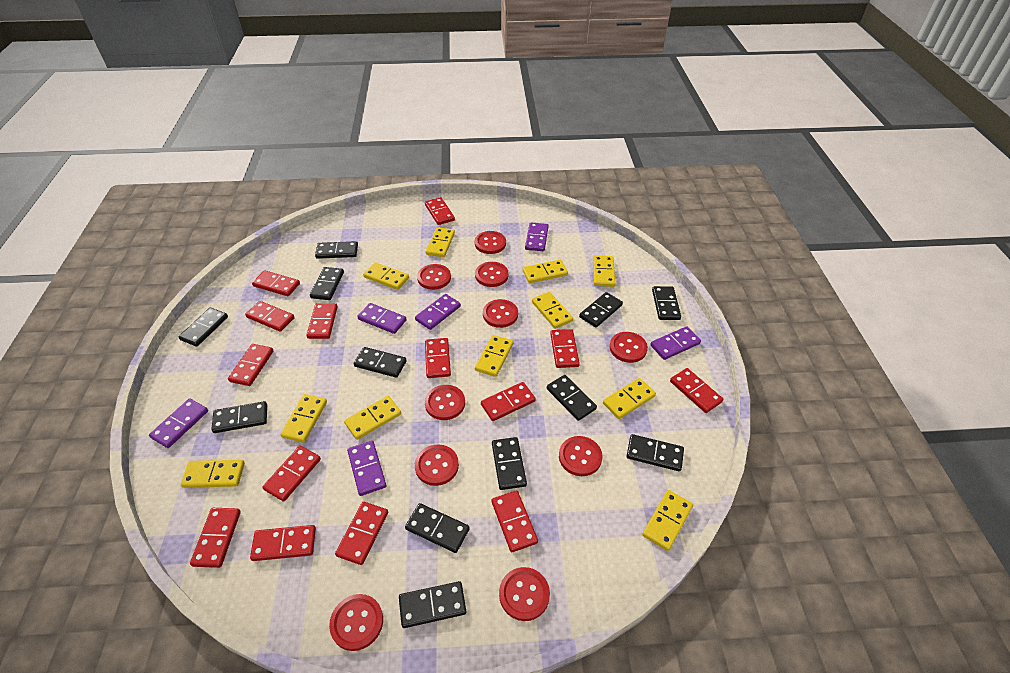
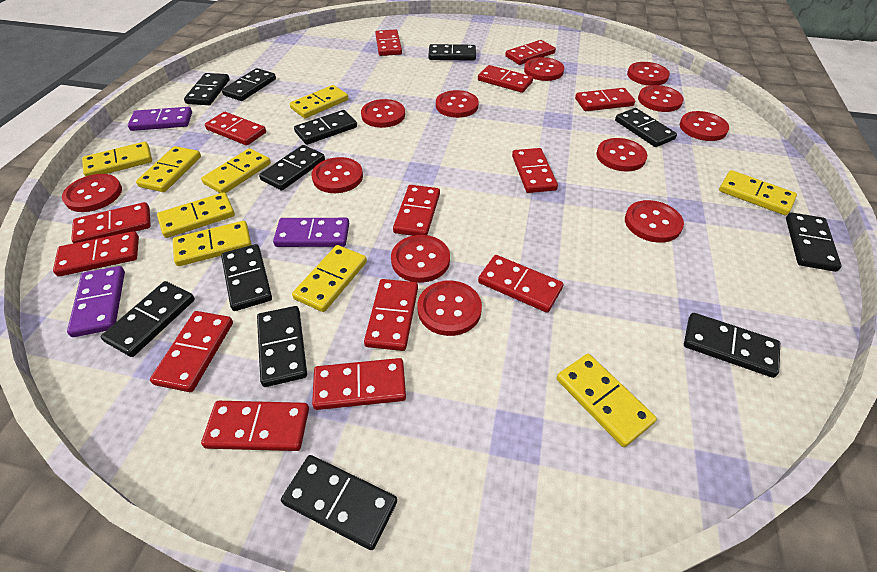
purple domino: 6 -> 3
red button: 10 -> 12
yellow domino: 11 -> 9

